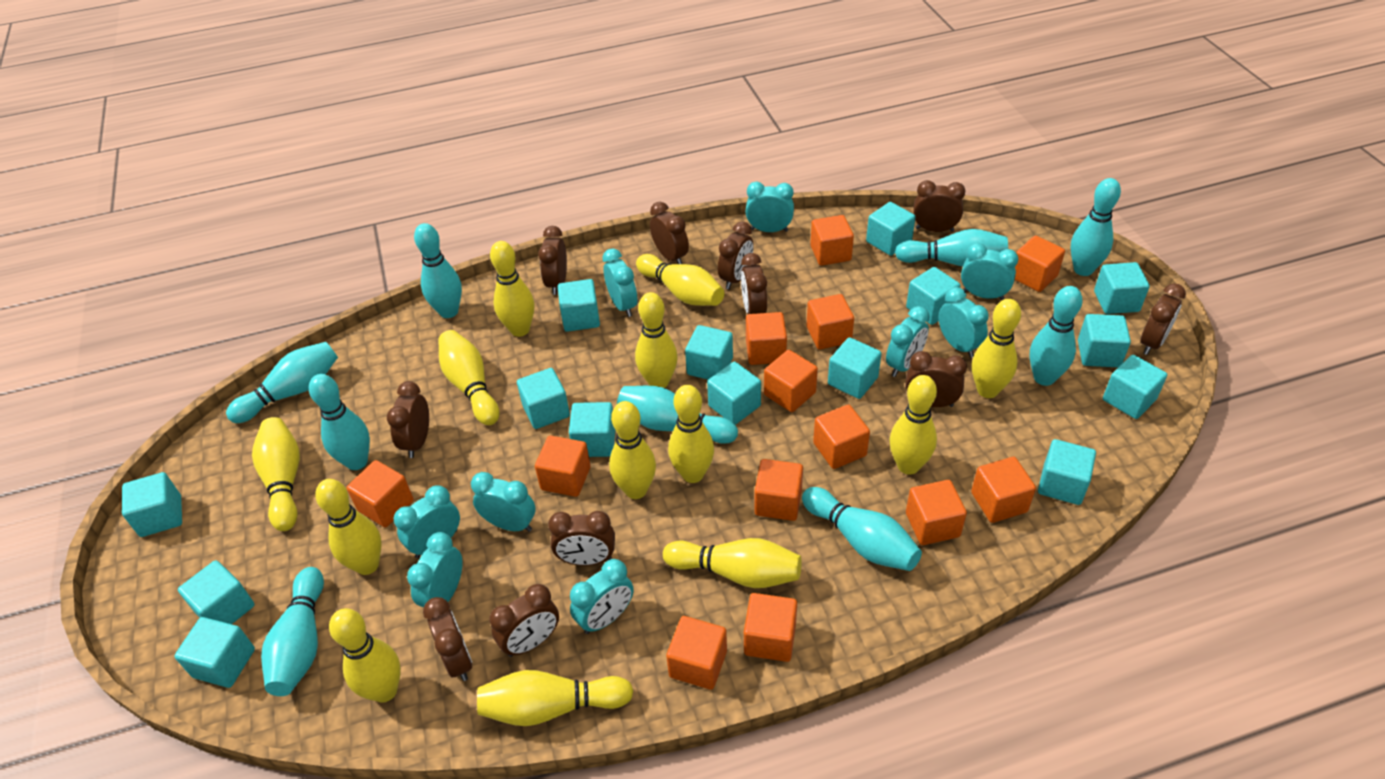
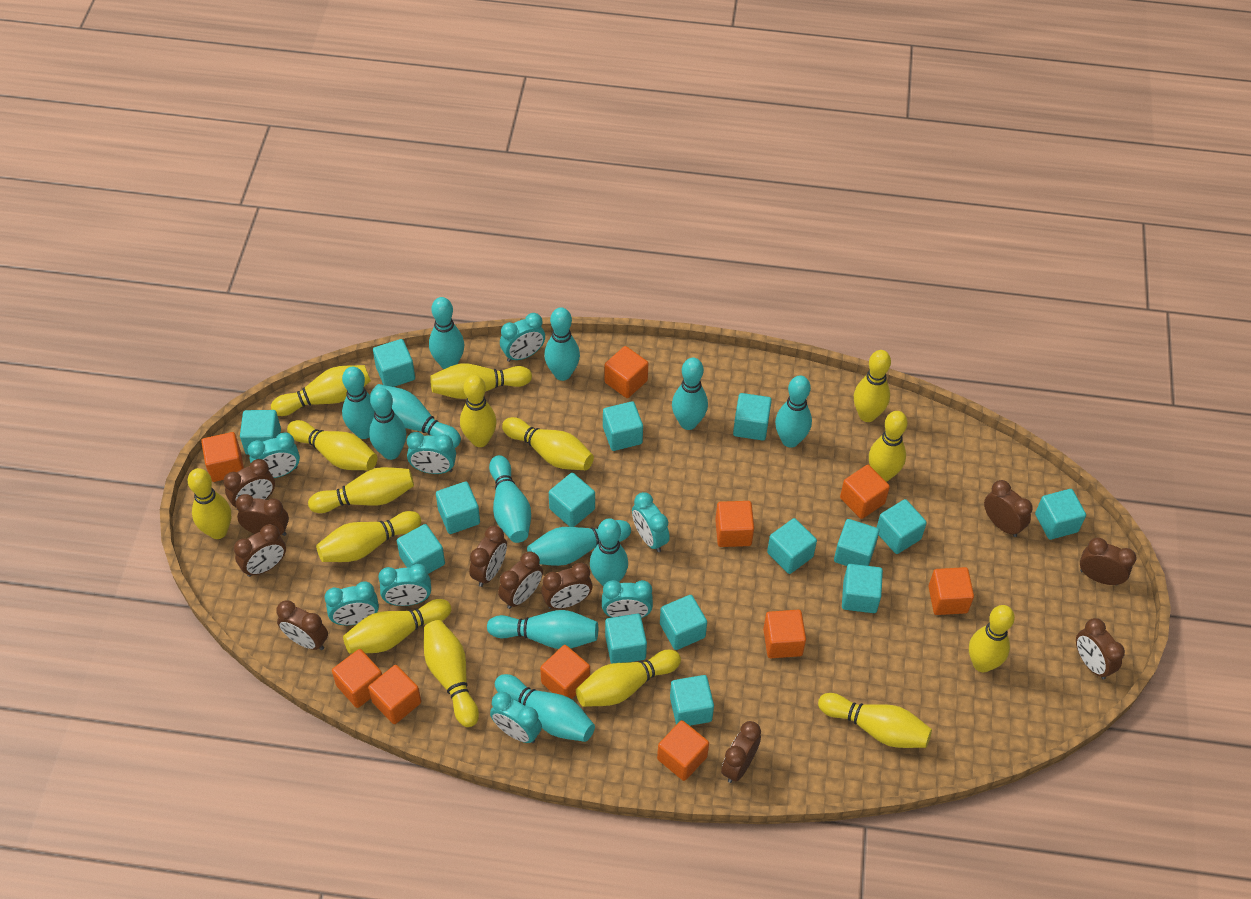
orange cube: 13 -> 10
turquoise bowling pin: 9 -> 12
turquoise clock: 9 -> 8
yellow bowling pin: 13 -> 15

